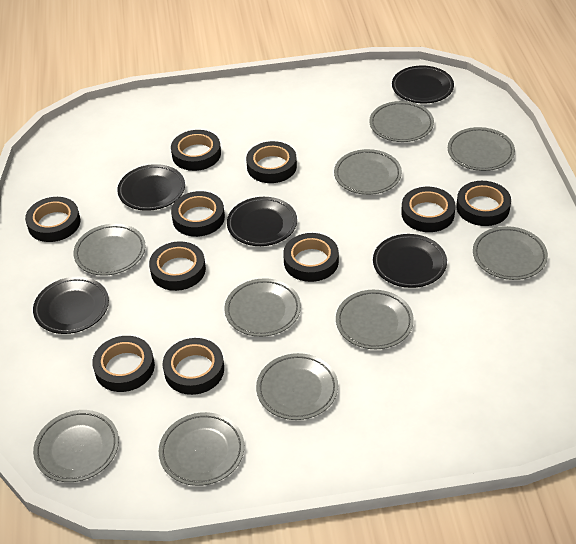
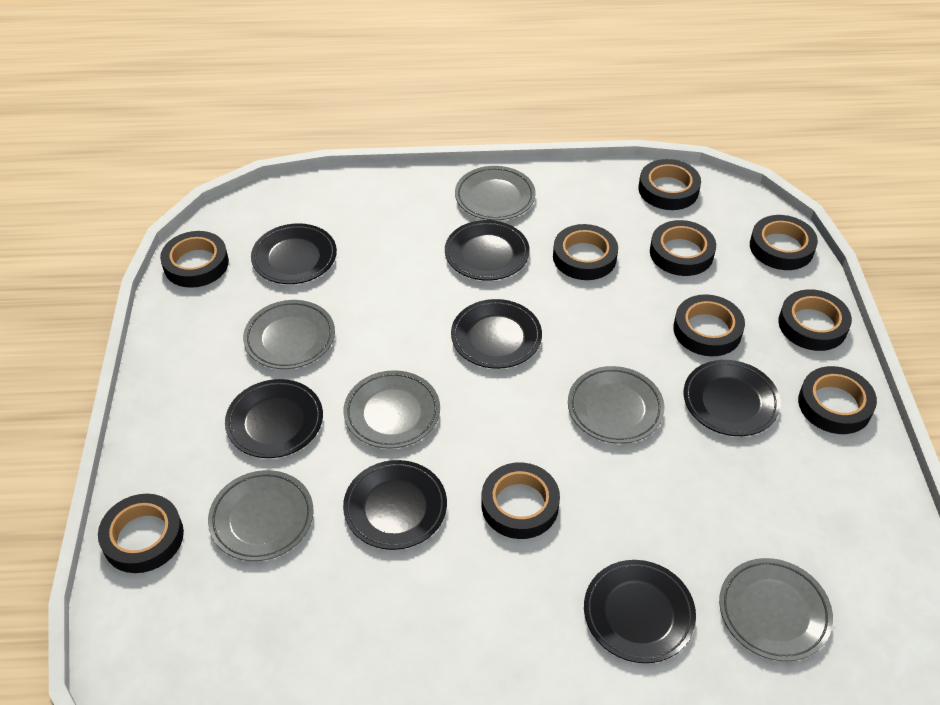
black plate: 5 -> 7
grey plate: 10 -> 6

